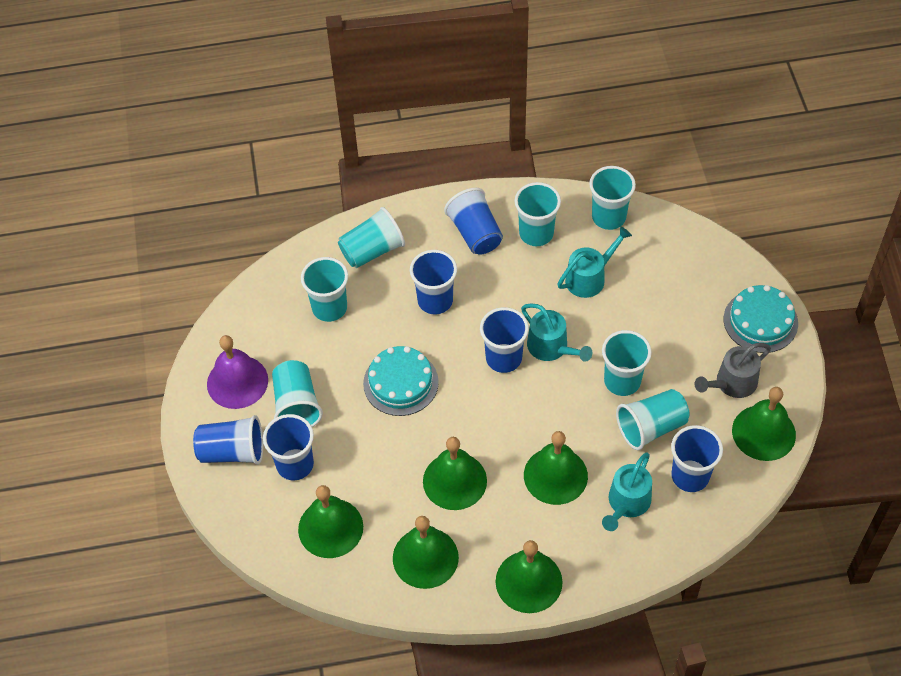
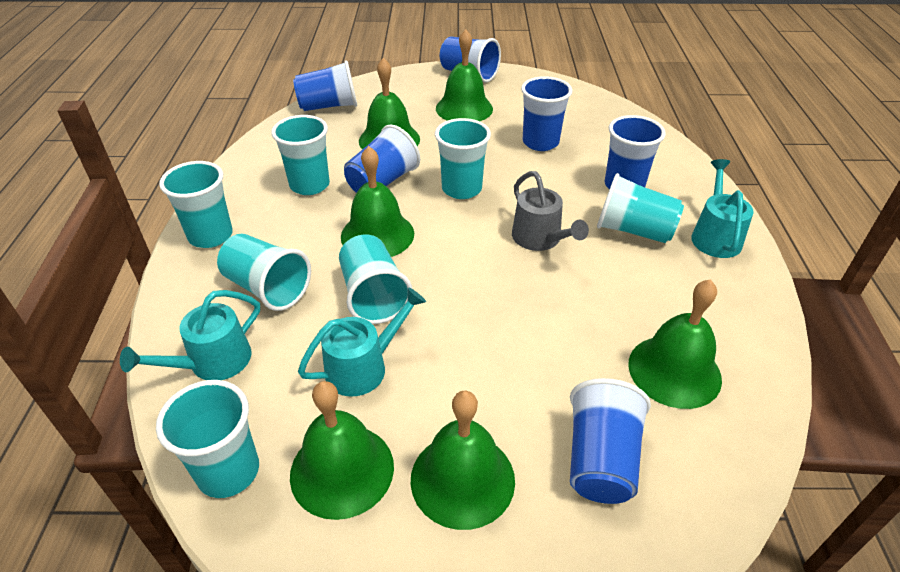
purple bell: 1 -> 0
turquoise cake: 2 -> 0

